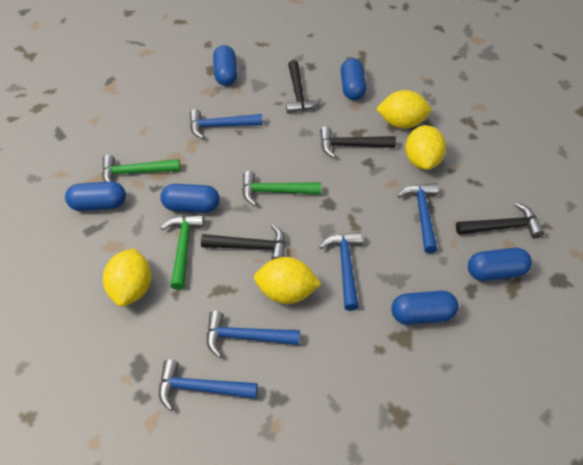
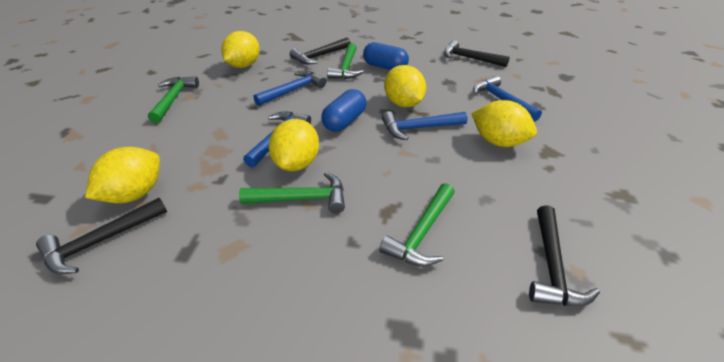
blue capsule: 6 -> 2
blue hammer: 5 -> 4
green hammer: 3 -> 4
yellow lemon: 4 -> 5

